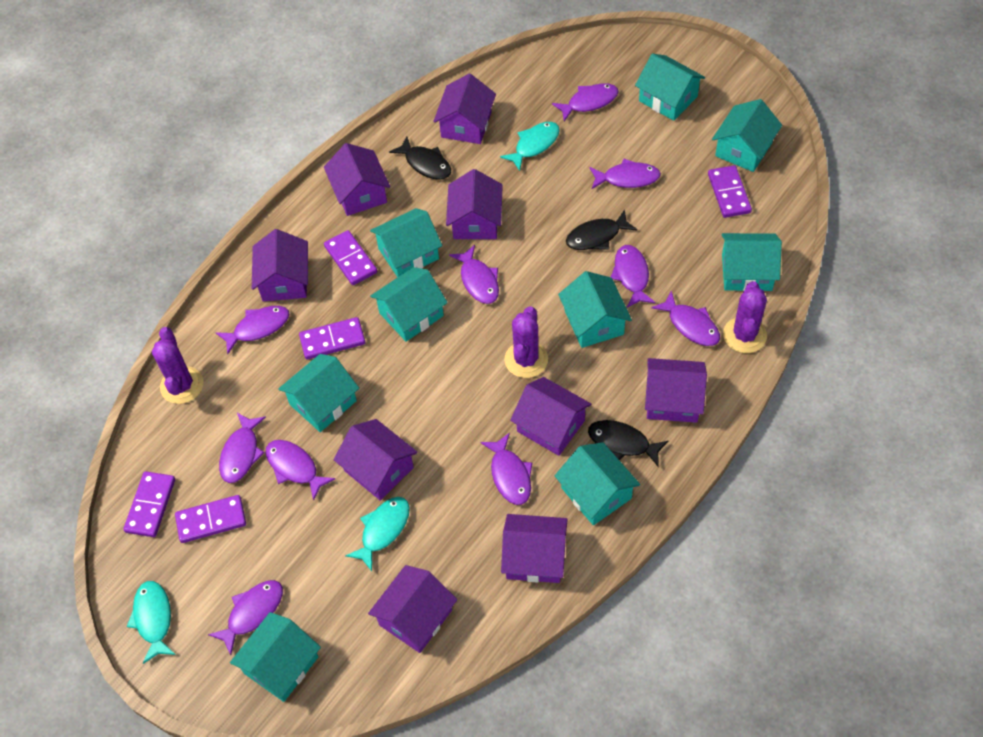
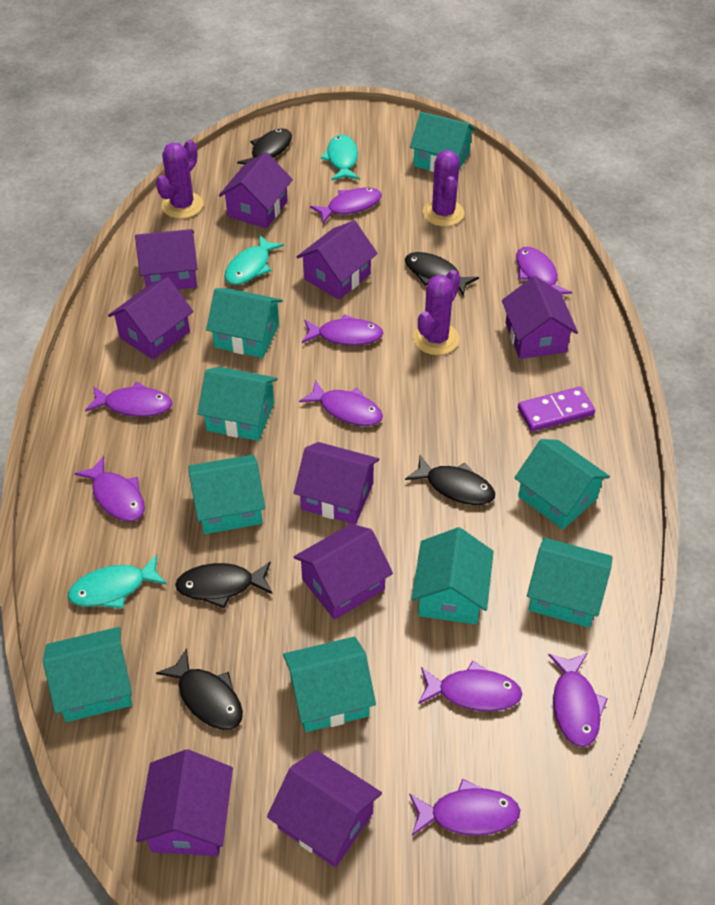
black fish: 3 -> 5
purple domino: 5 -> 1
purple fish: 10 -> 9

